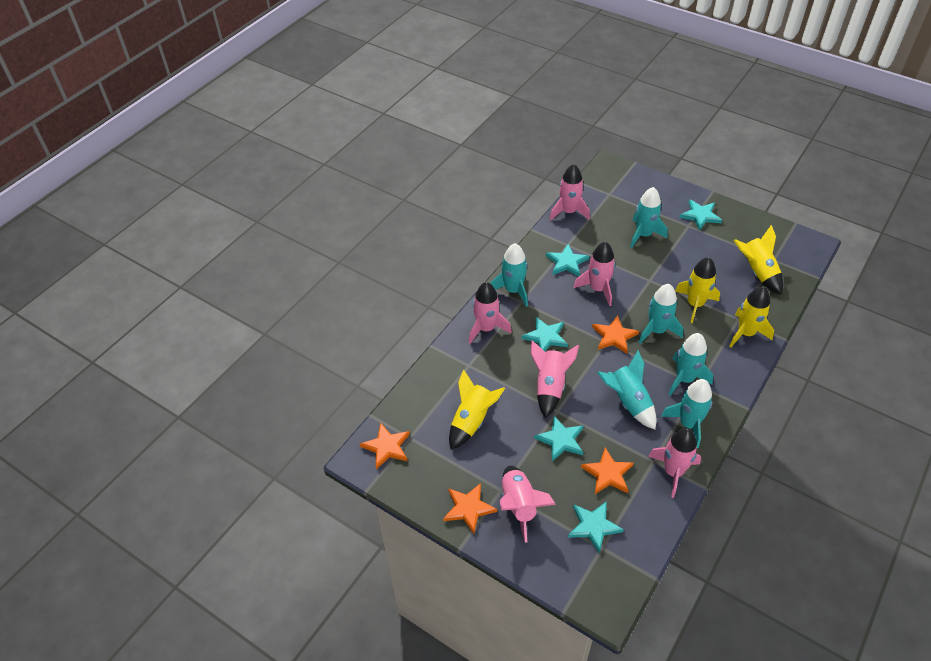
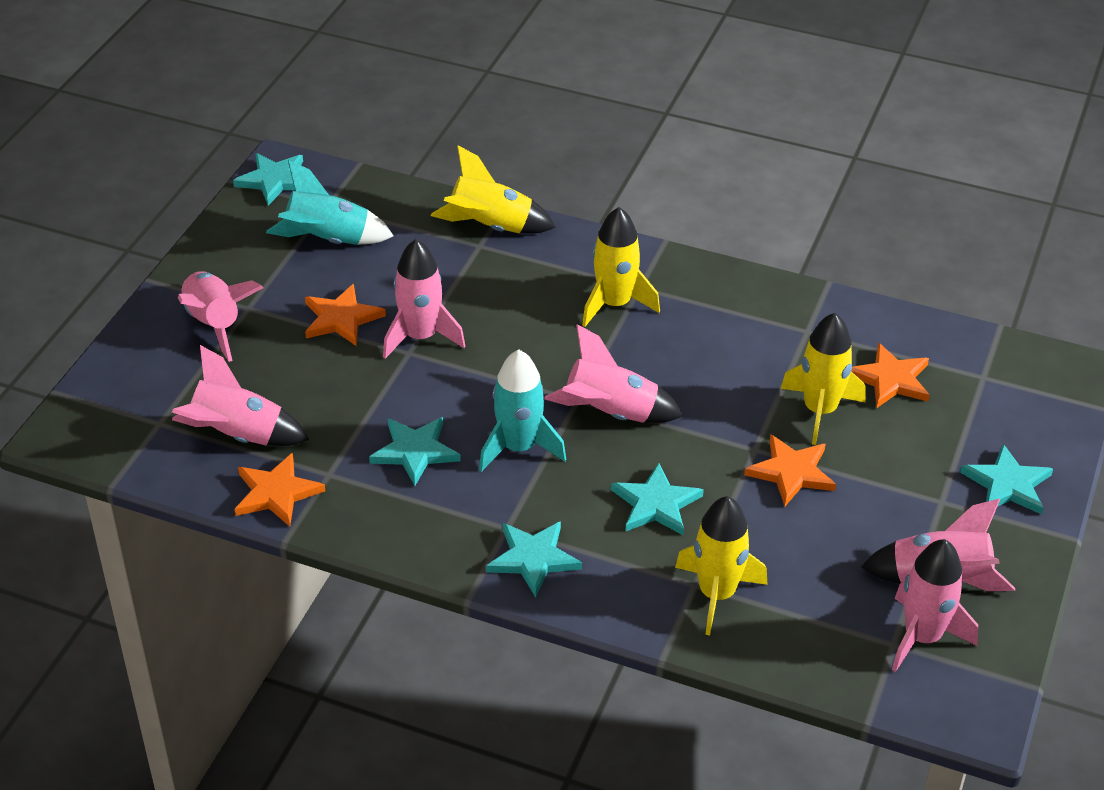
turquoise rocket: 6 -> 2

